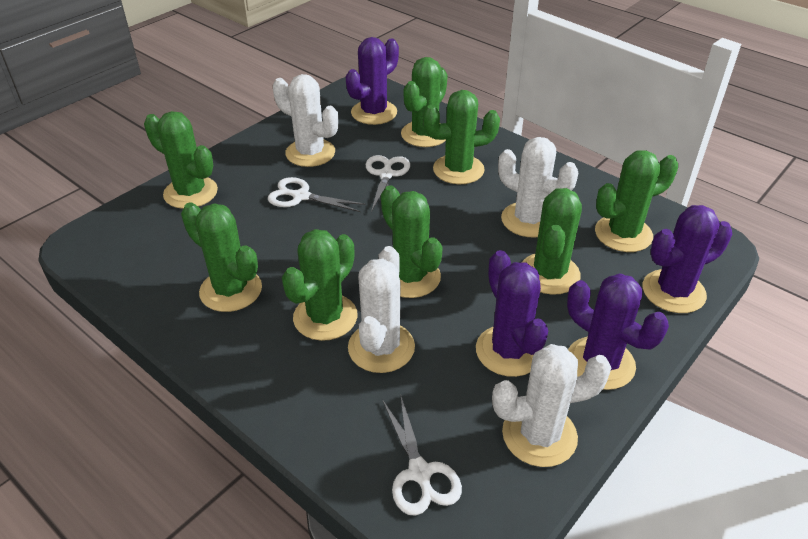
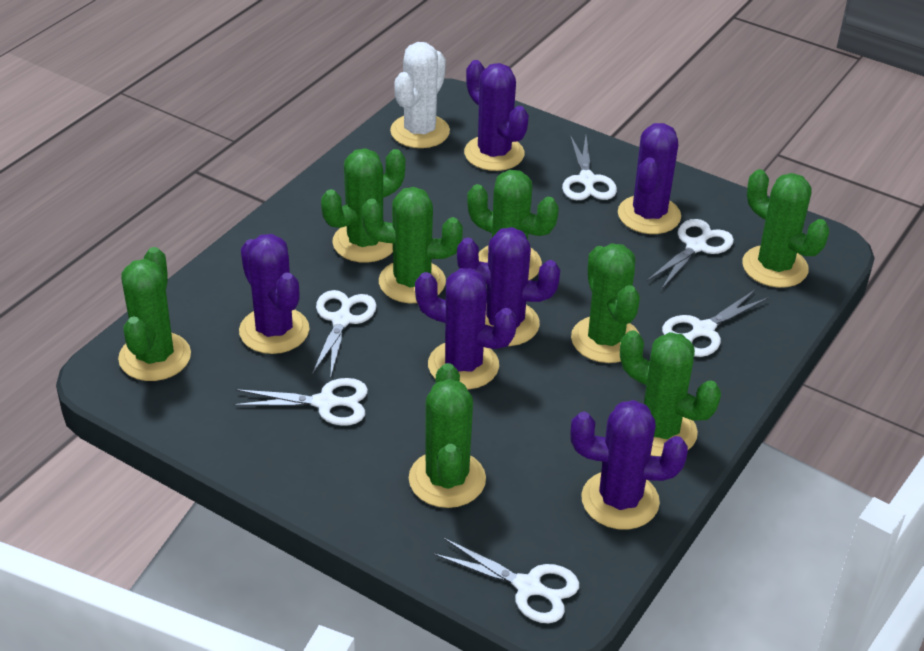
purple cactus: 4 -> 6
white cactus: 4 -> 1
white scissors: 3 -> 6

